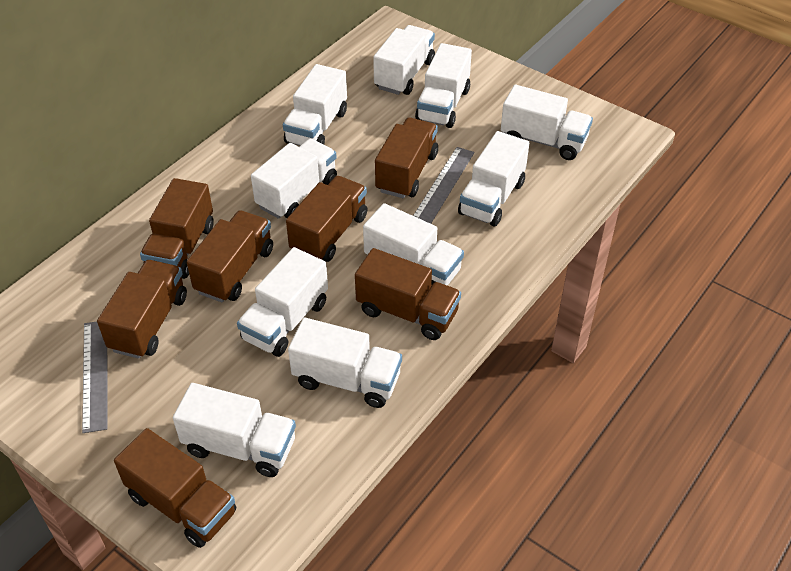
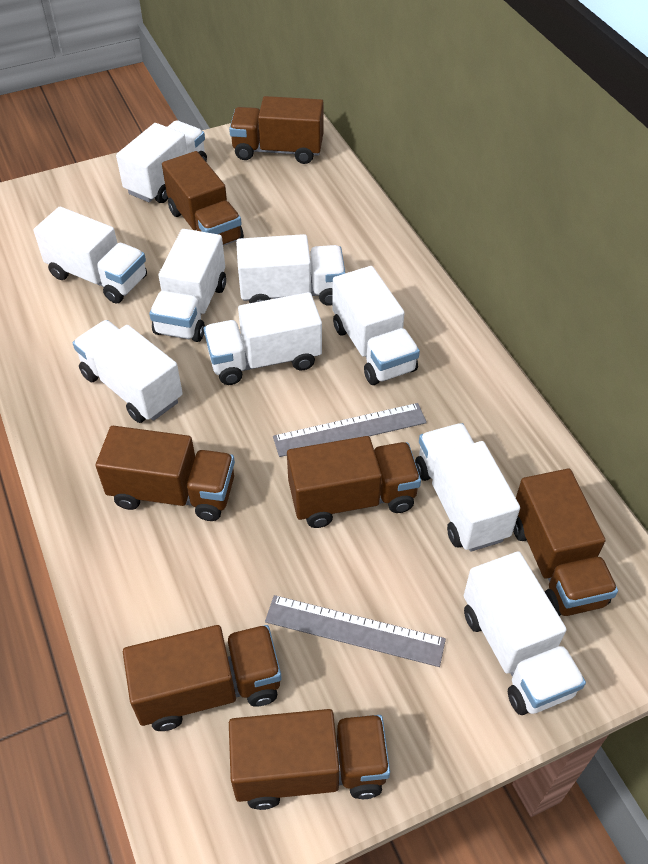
white truck: 10 -> 9

